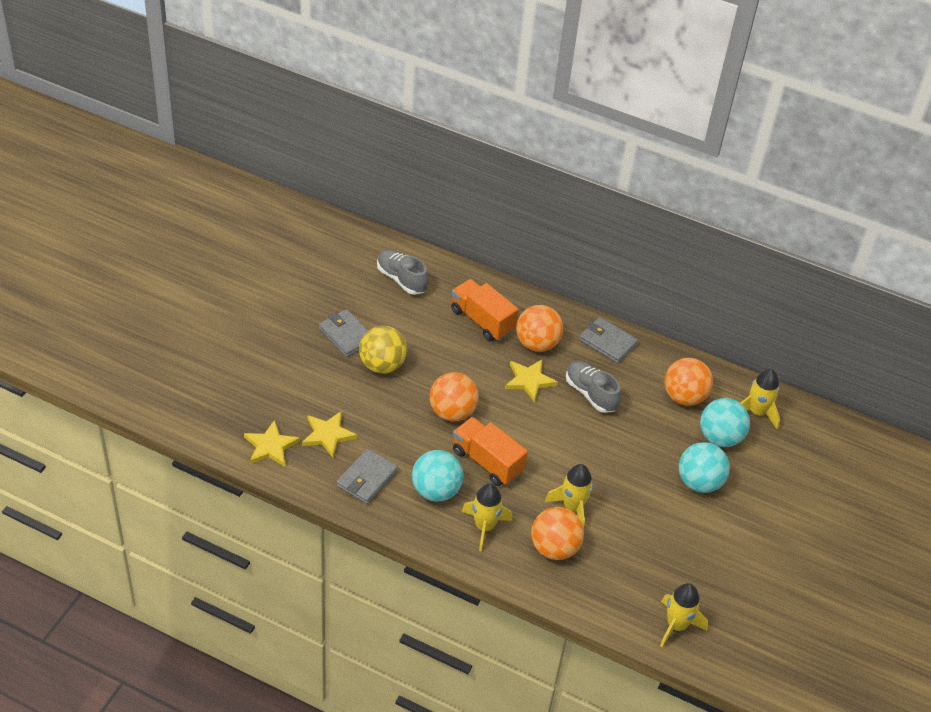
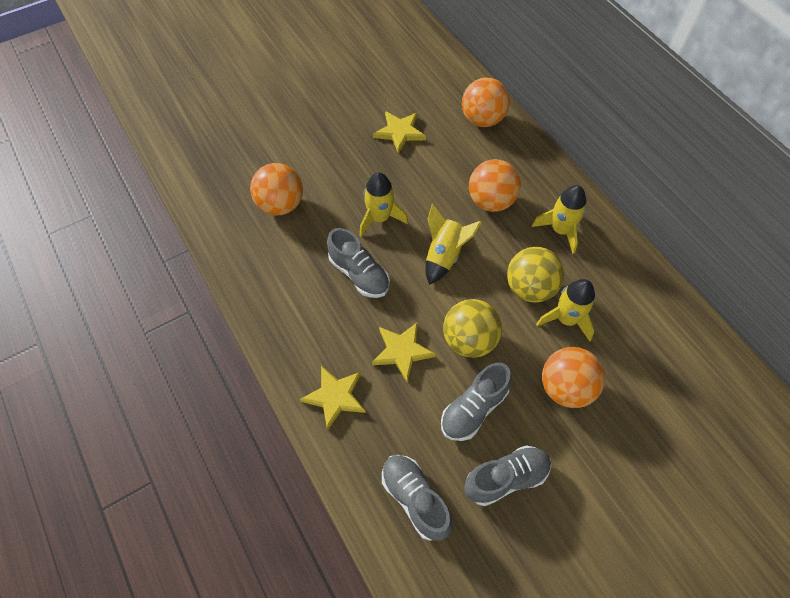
grey shoe: 2 -> 4
grey wallet: 3 -> 0
orange truck: 2 -> 0
turquoise ball: 3 -> 0
yellow ball: 1 -> 2

